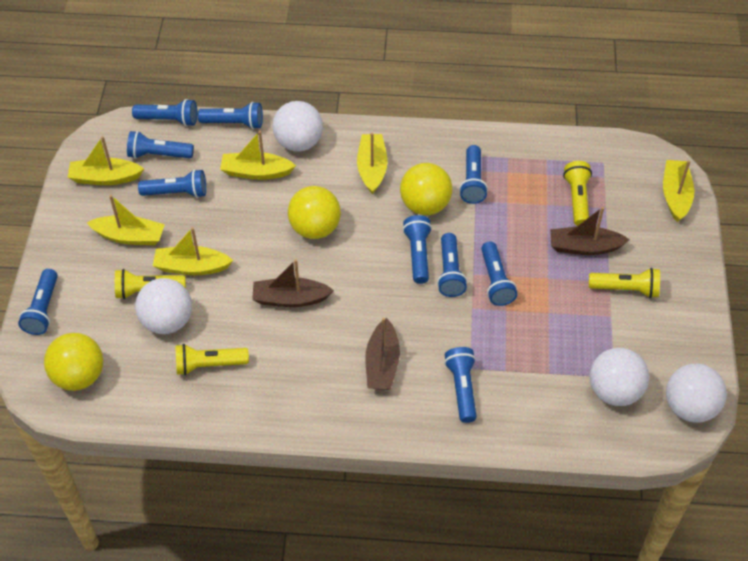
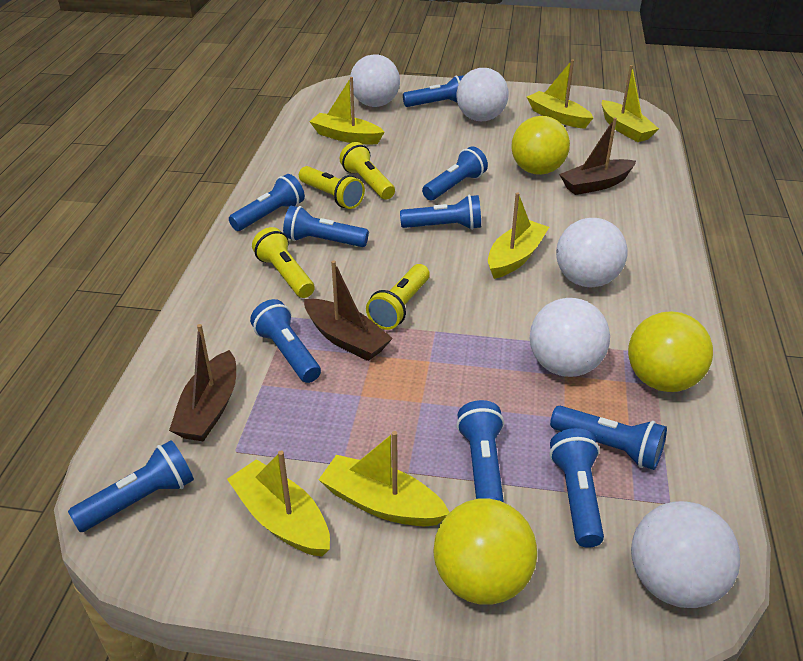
white ball: 4 -> 5

